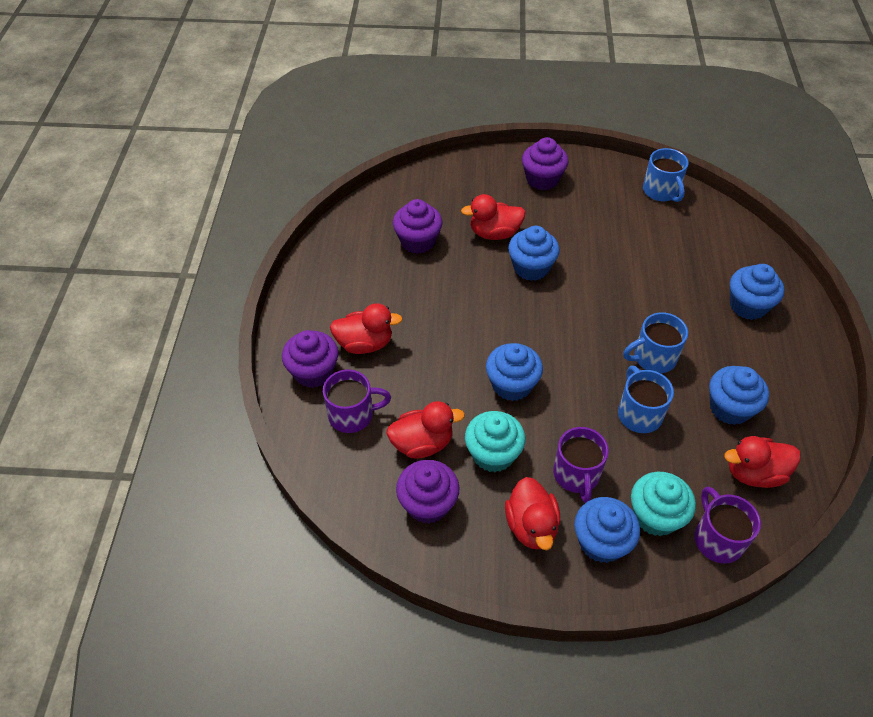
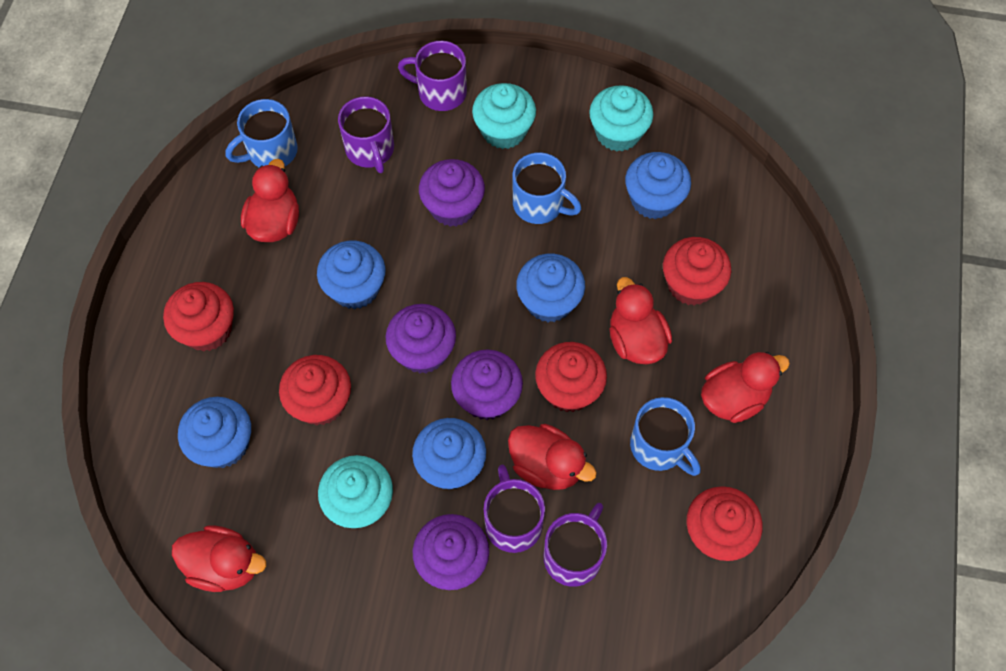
purple mug: 3 -> 4
red cupcake: 0 -> 5
turquoise cupcake: 2 -> 3

